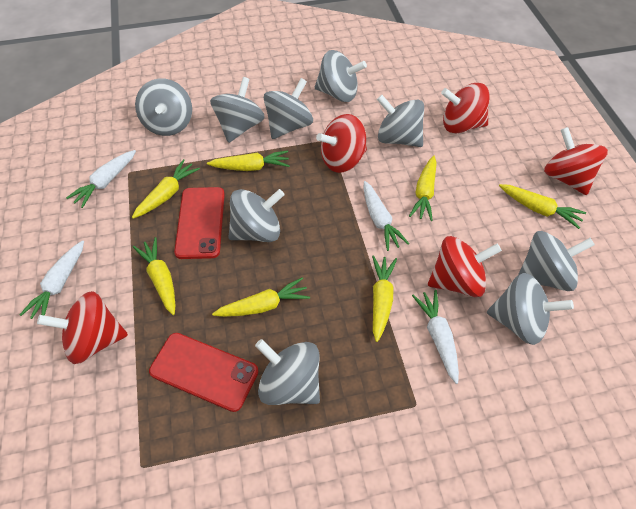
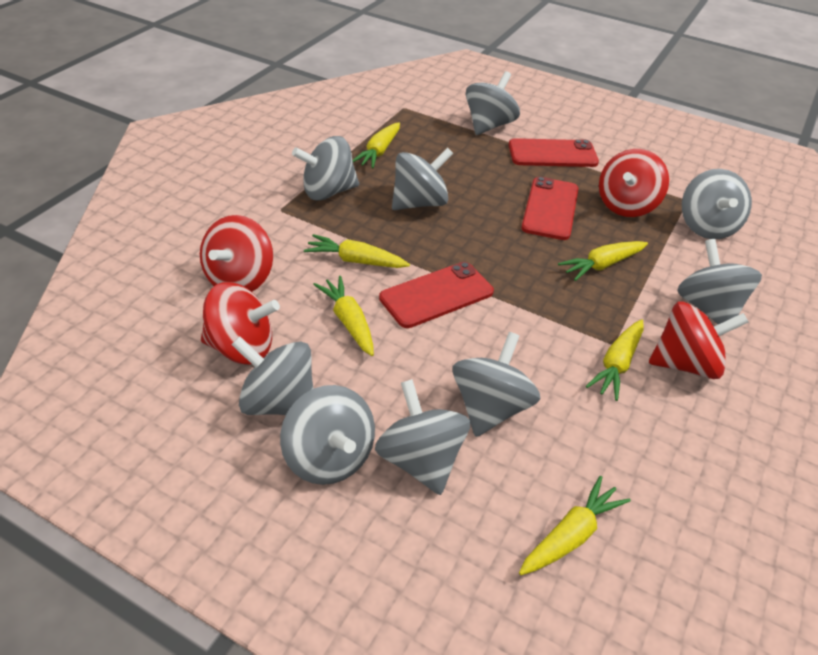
red phone: 2 -> 3
red spinning top: 5 -> 4
white carrot: 4 -> 0
yellow carrot: 7 -> 6

